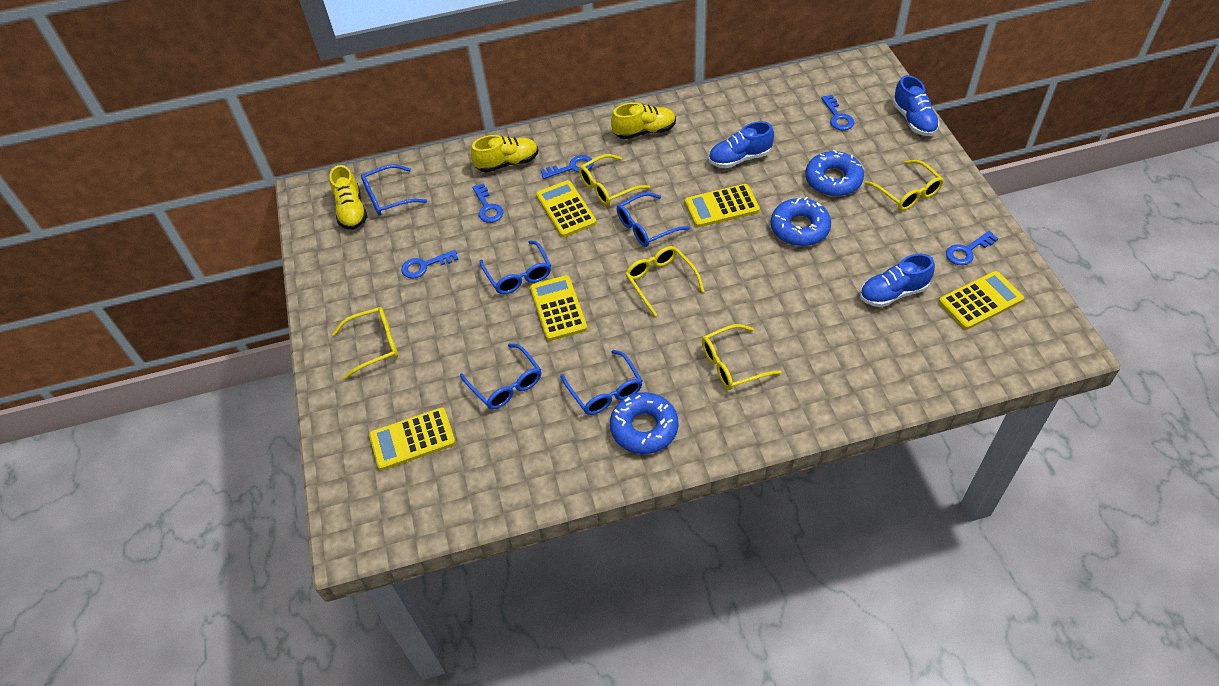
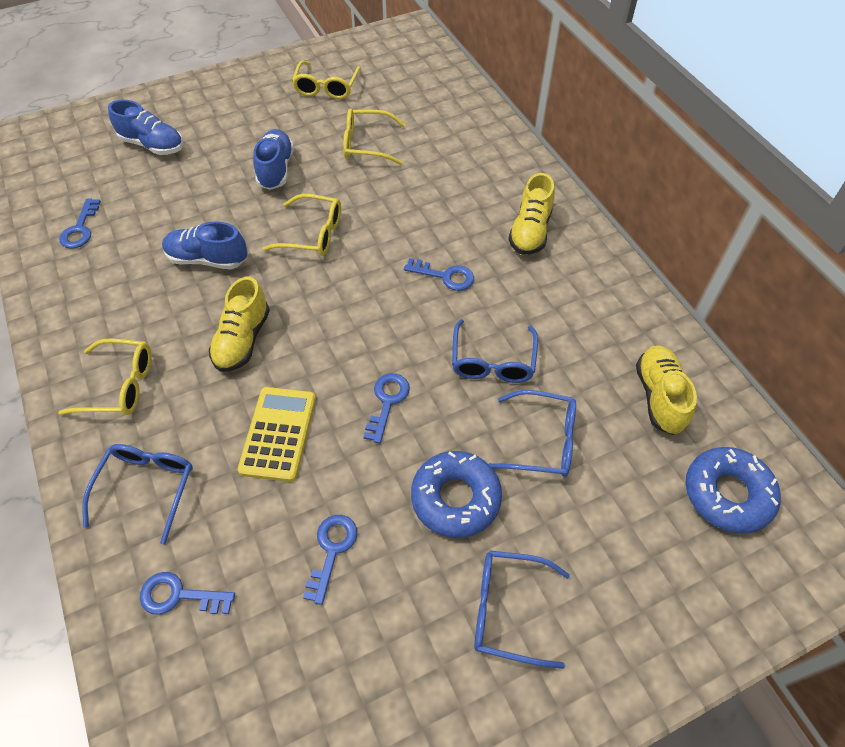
blue donut: 3 -> 2
blue glasses: 5 -> 4
yellow calculator: 5 -> 1
yellow glasses: 5 -> 4

